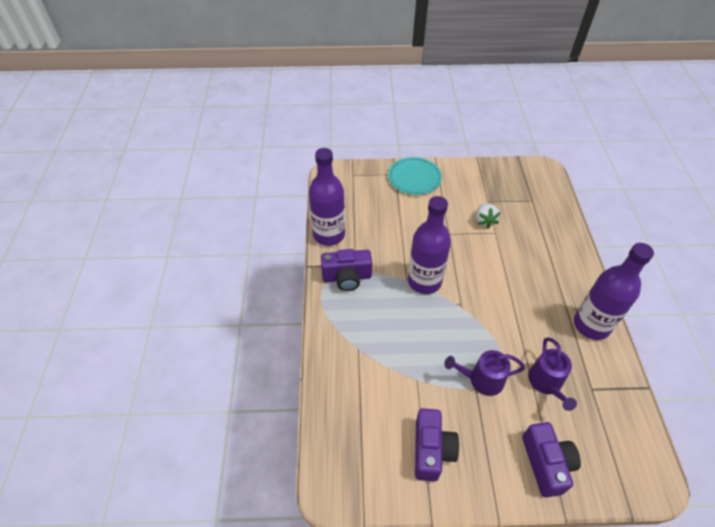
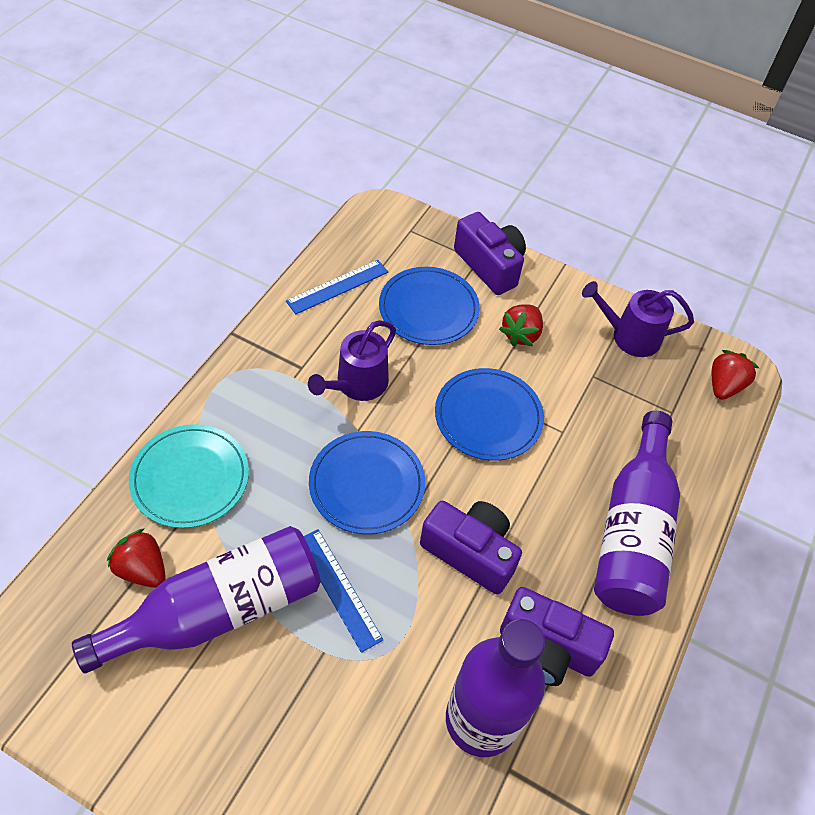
blue plate: 0 -> 3
blue ruler: 0 -> 2
red strawberry: 0 -> 3
white strawberry: 1 -> 0

